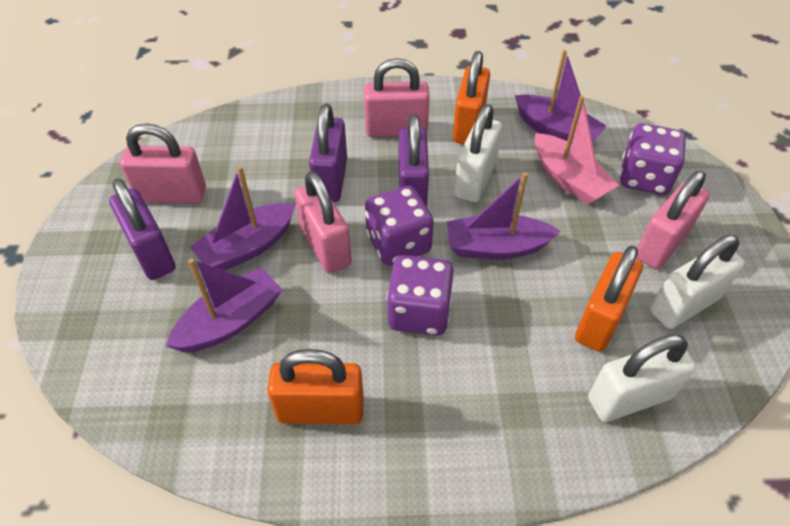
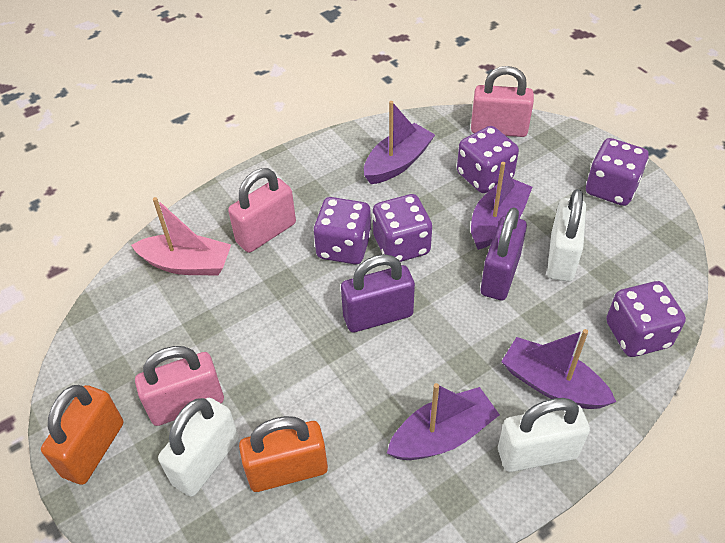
orange padlock: 3 -> 2
pink padlock: 4 -> 3
purple dice: 3 -> 5
purple padlock: 3 -> 2

